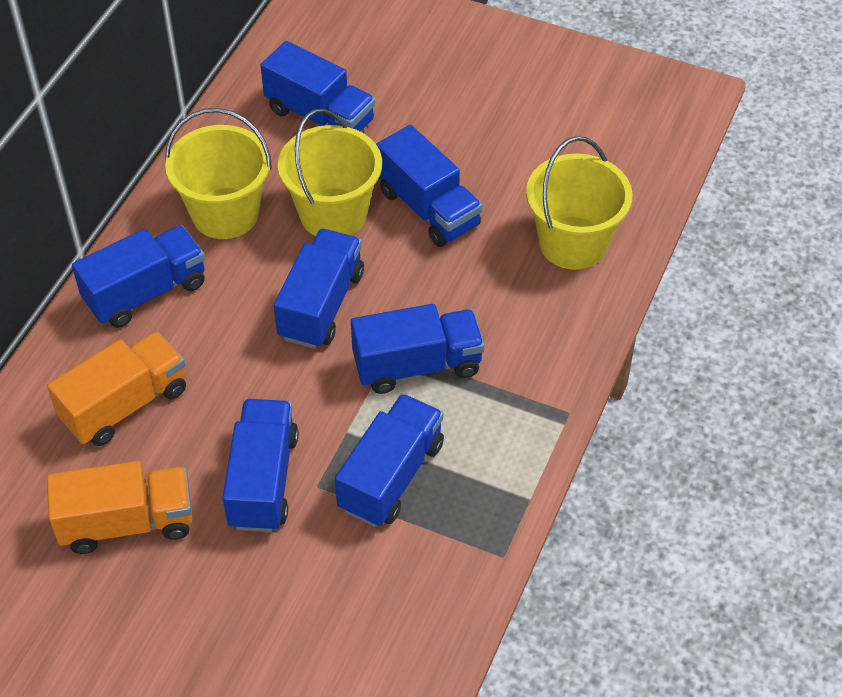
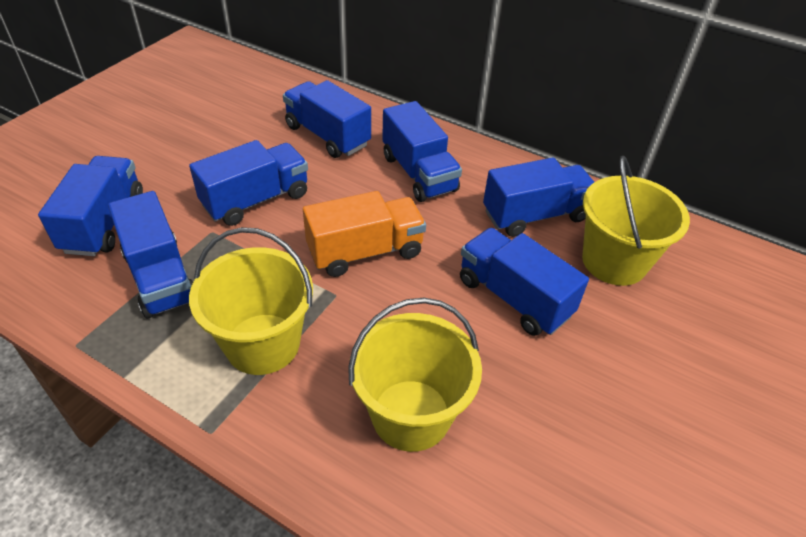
orange truck: 2 -> 1

